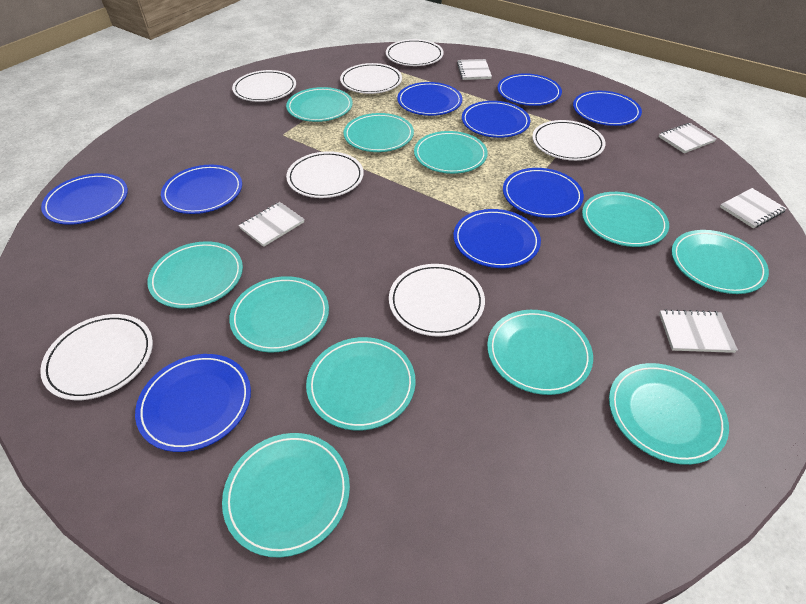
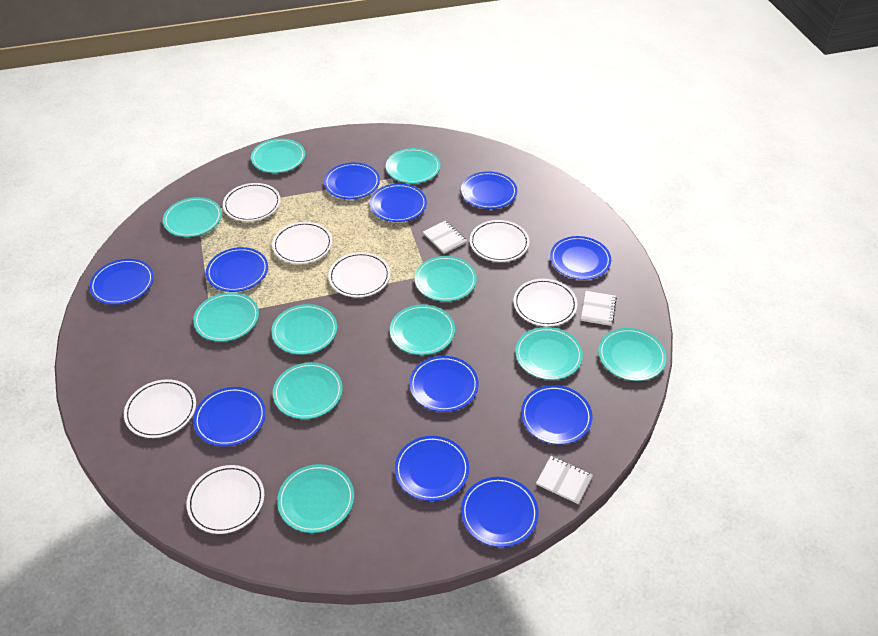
blue plate: 9 -> 11
white notebook: 5 -> 3

